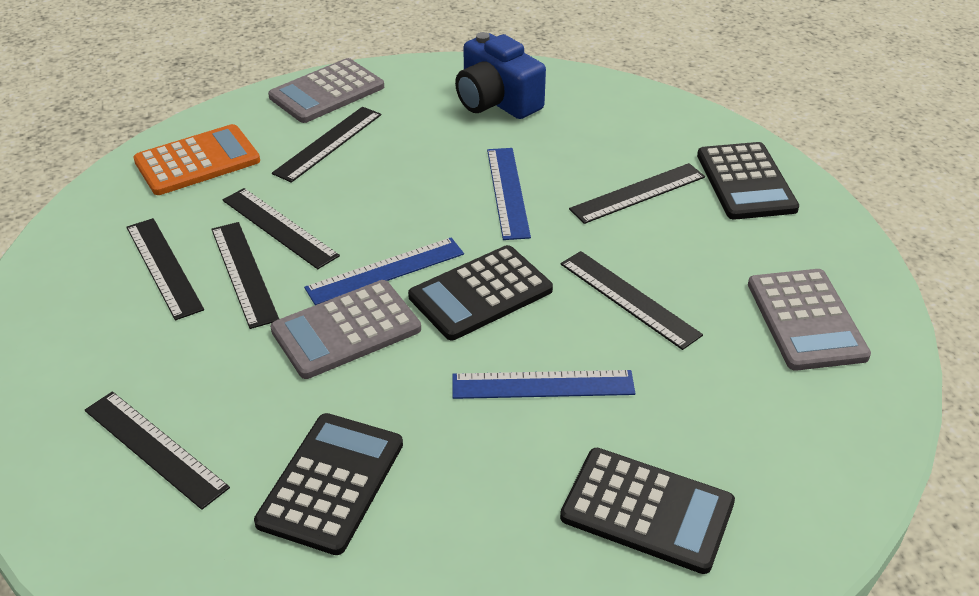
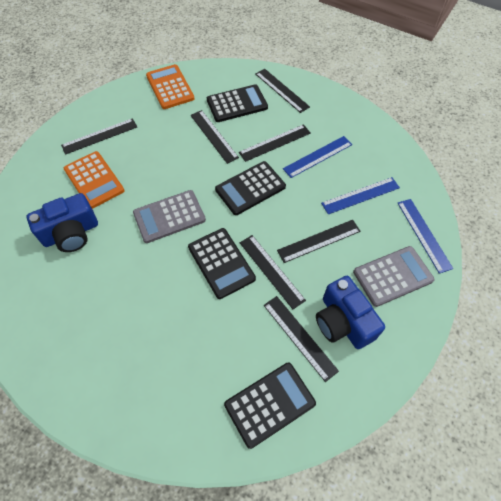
blue camera: 1 -> 2
grey calculator: 3 -> 2
orange calculator: 1 -> 2

